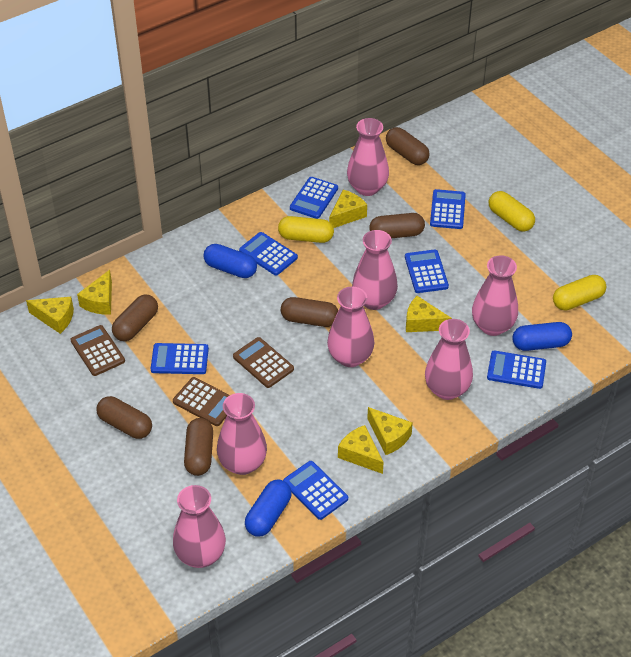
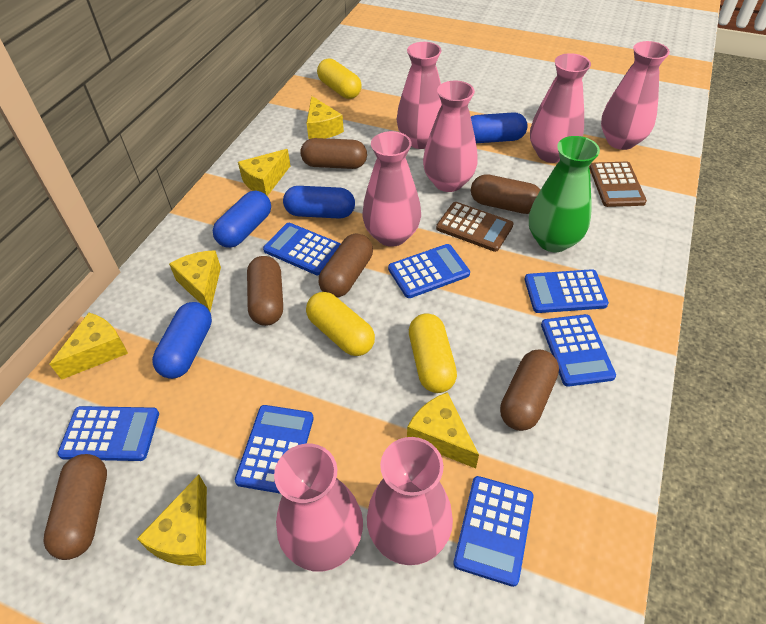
blue capsule: 3 -> 4
brown calculator: 3 -> 2
green vase: 0 -> 1

